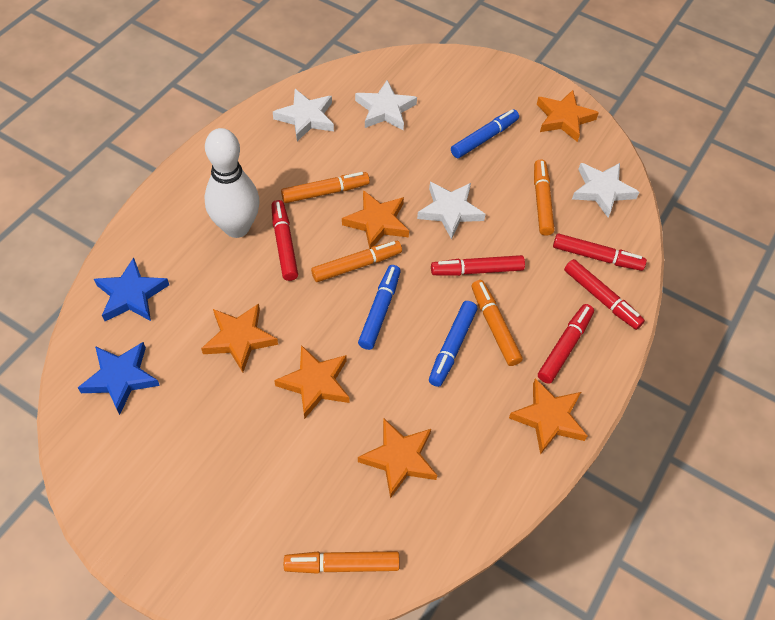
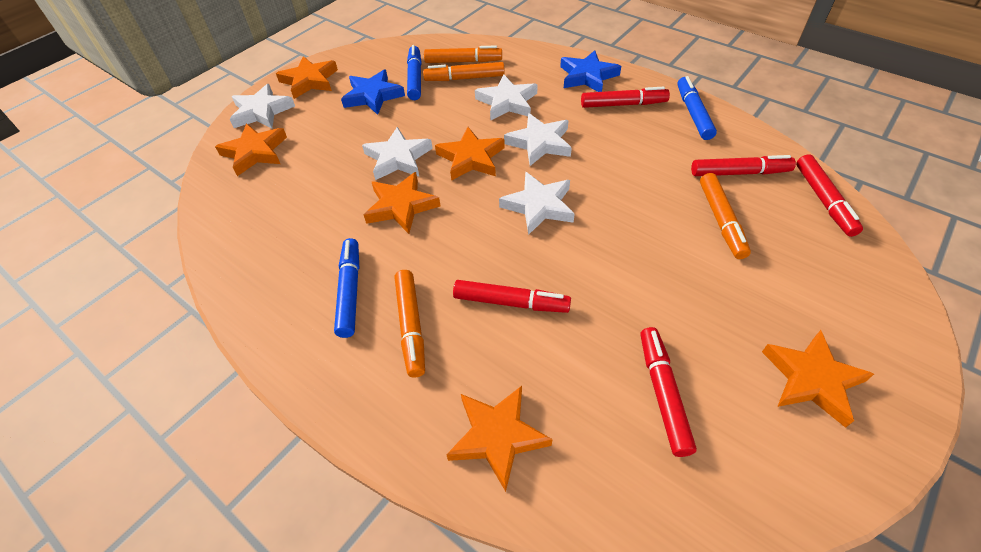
orange marker: 5 -> 4
white bowling pin: 1 -> 0
white star: 4 -> 5

